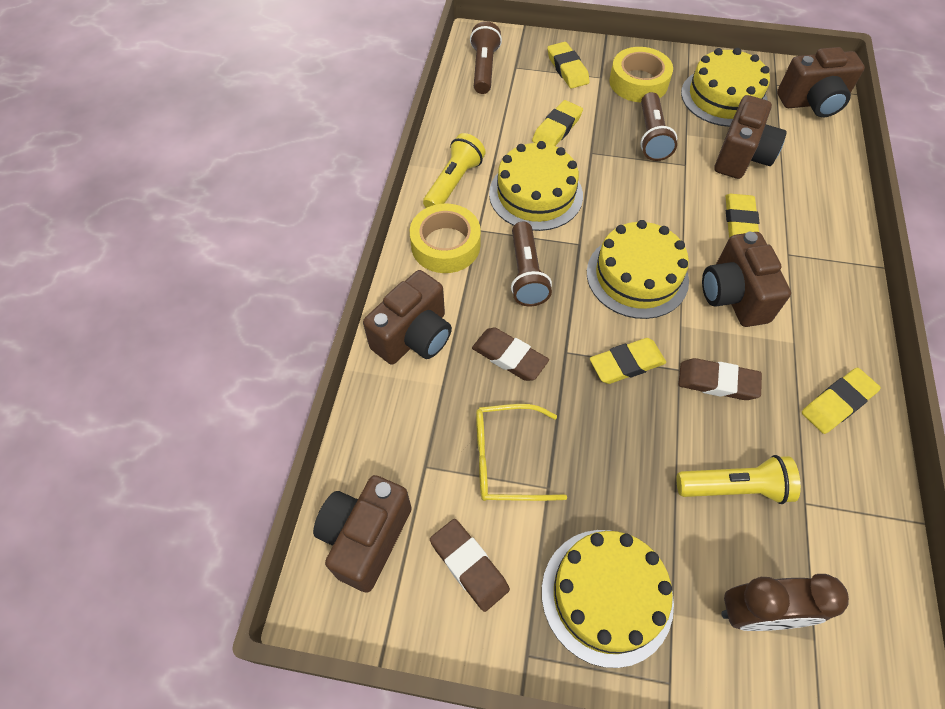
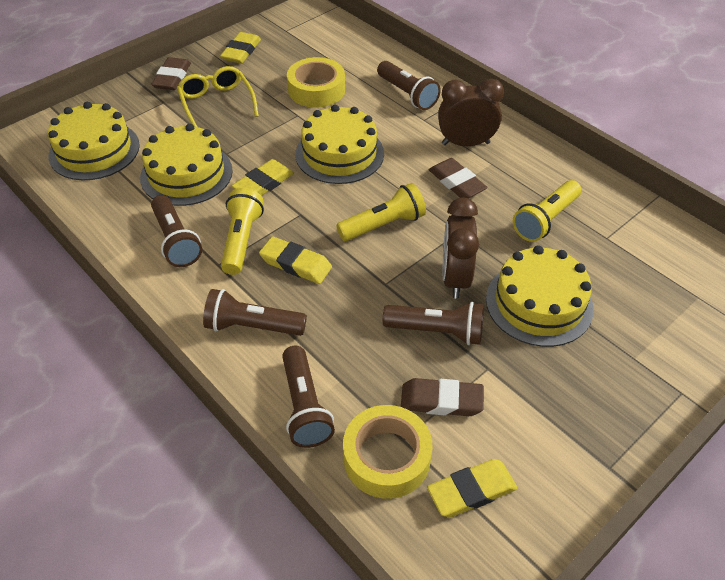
brown camera: 5 -> 0
brown clock: 1 -> 2
brown flashlight: 3 -> 5
yellow eraser: 5 -> 4
yellow flashlight: 2 -> 3

